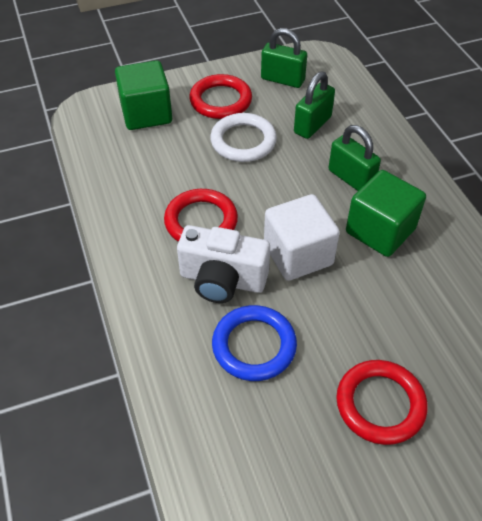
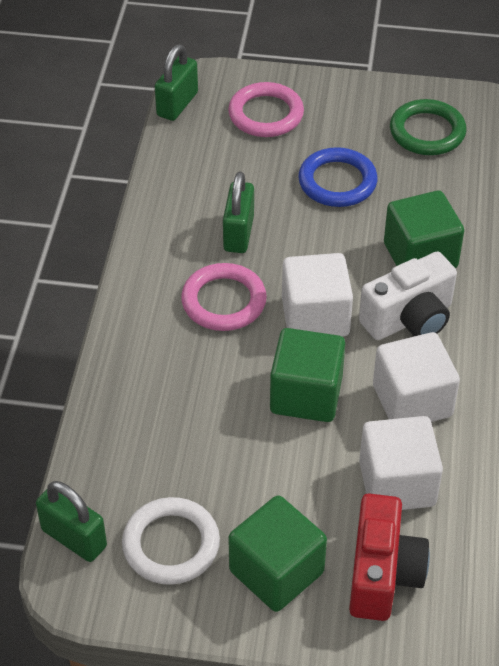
green cube: 2 -> 3
green ring: 0 -> 1
pink ring: 0 -> 2
red camera: 0 -> 1
red ring: 3 -> 0
white cube: 1 -> 3

